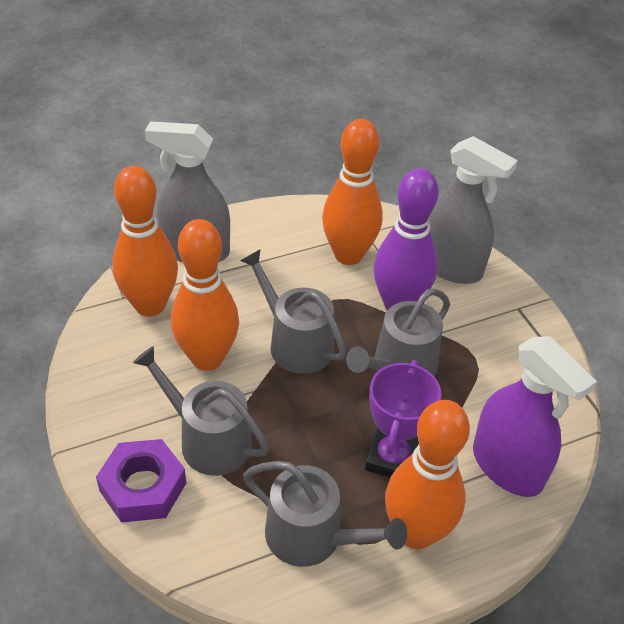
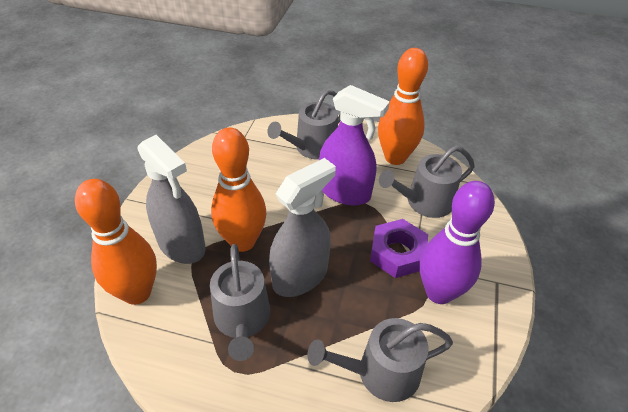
orange bowling pin: 4 -> 3
purple trophy: 1 -> 0

